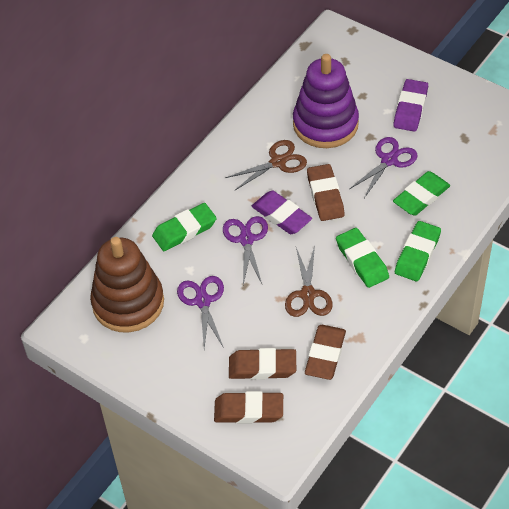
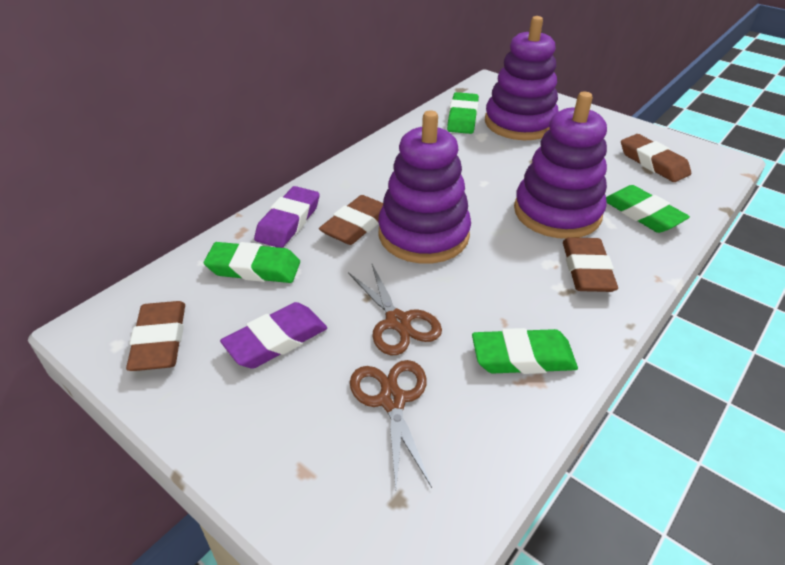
brown stacking toy: 1 -> 0
purple scissors: 3 -> 0
purple stacking toy: 1 -> 3

